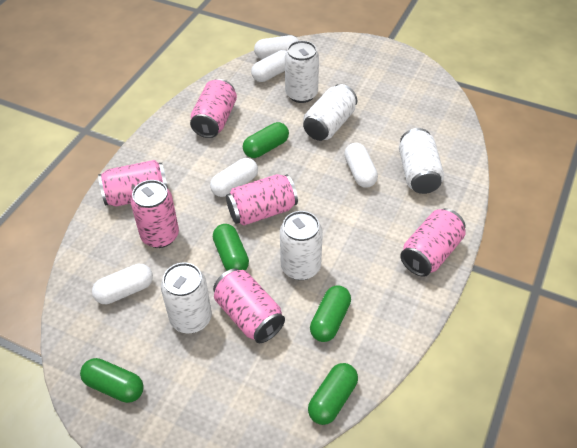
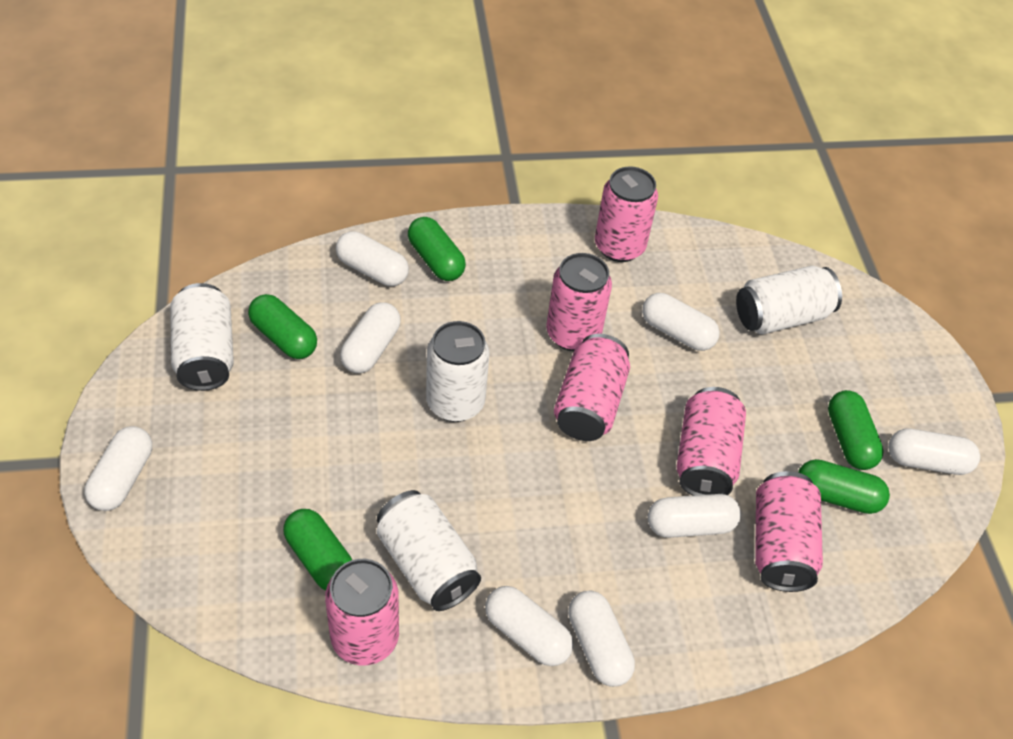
white can: 5 -> 4
white capsule: 5 -> 8

